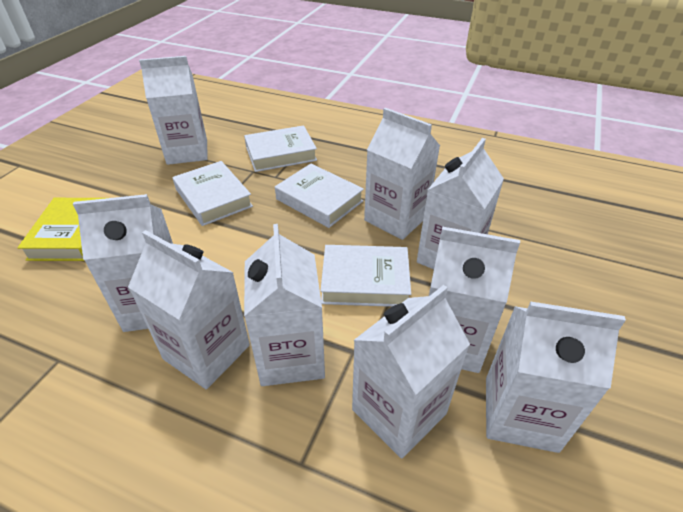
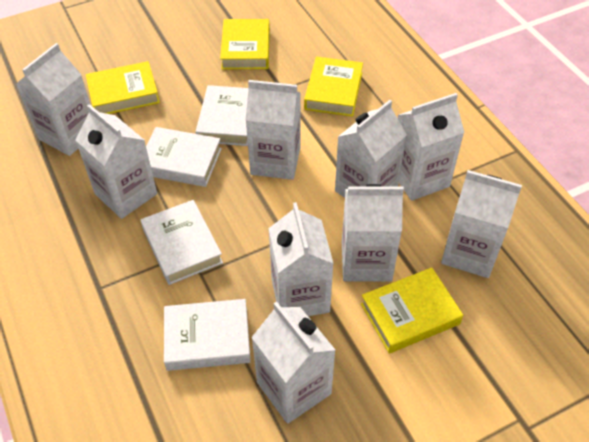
yellow book: 1 -> 4

